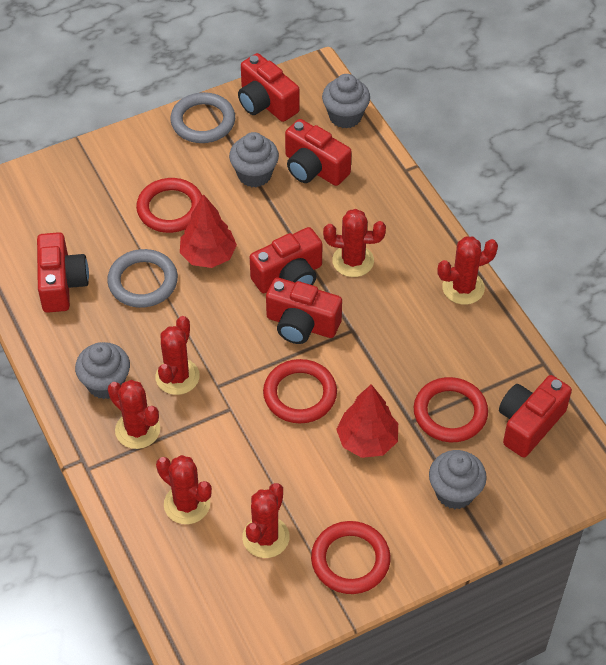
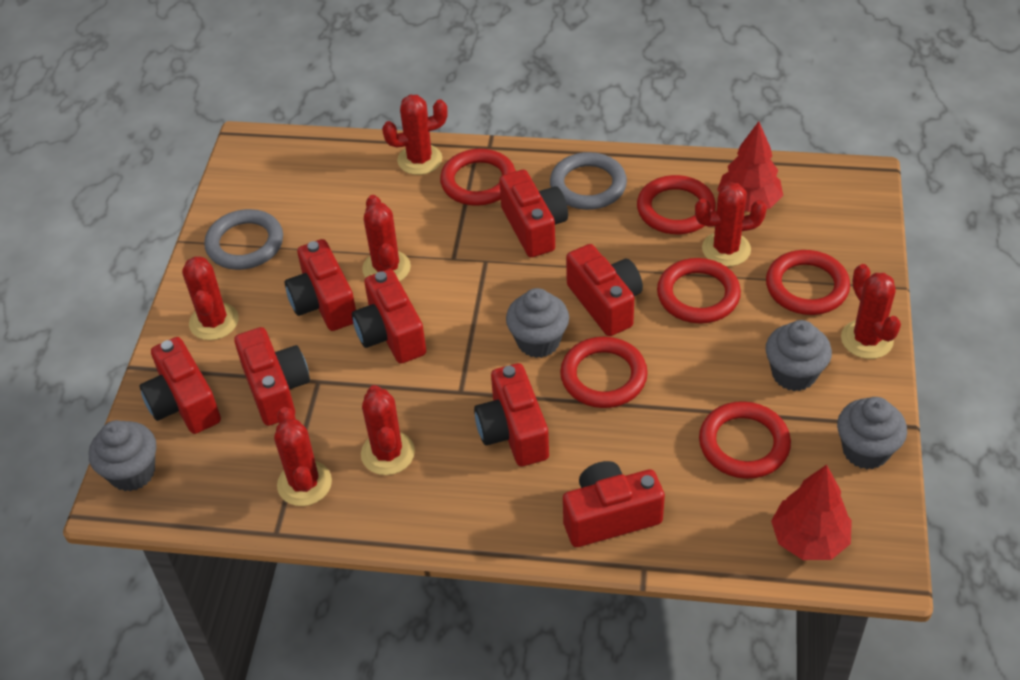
red cactus: 6 -> 7
red camera: 6 -> 8
red ring: 4 -> 6

